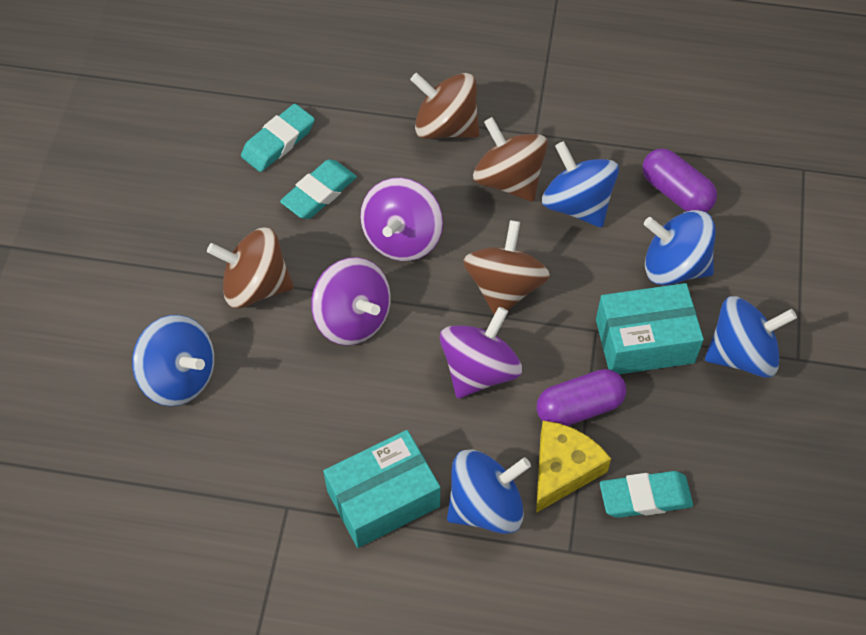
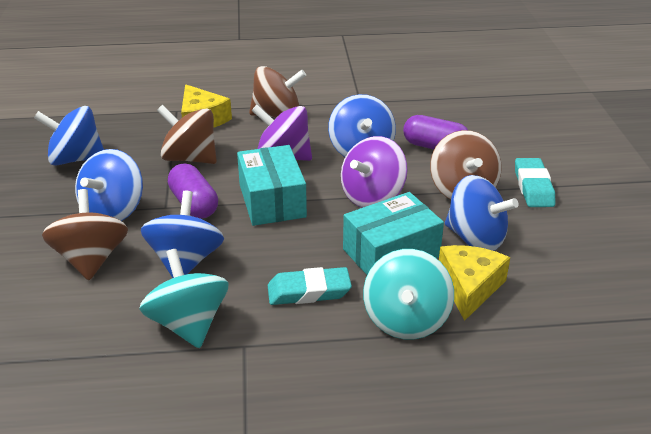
purple spinning top: 3 -> 2
turquoise eraser: 3 -> 2
turquoise spinning top: 0 -> 2
yellow cheese: 1 -> 2

